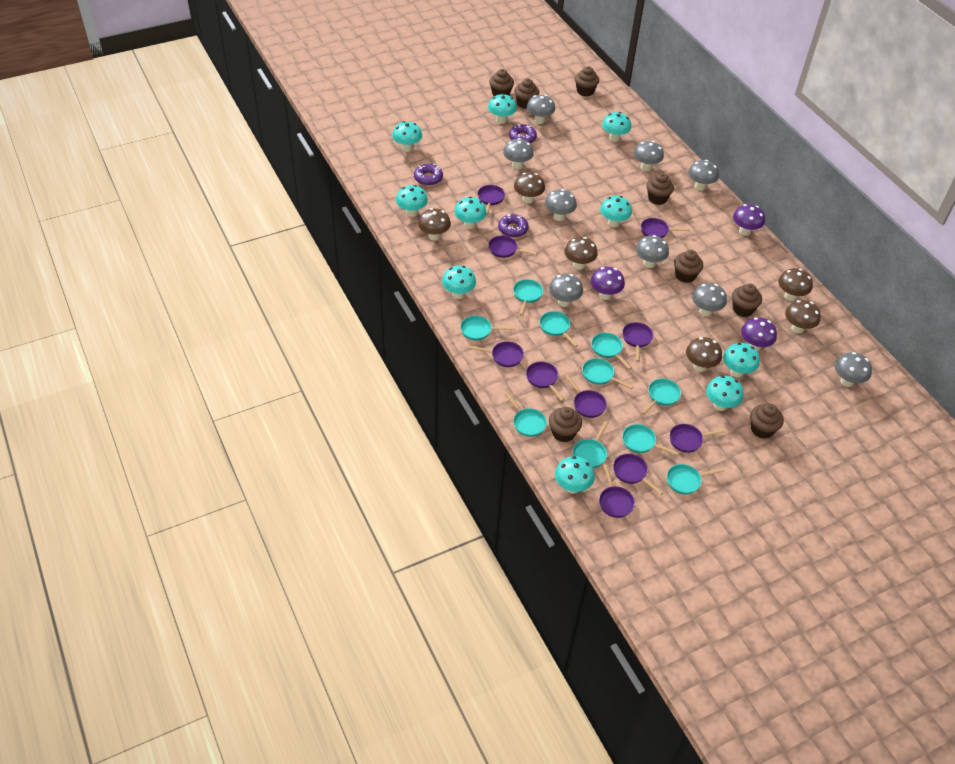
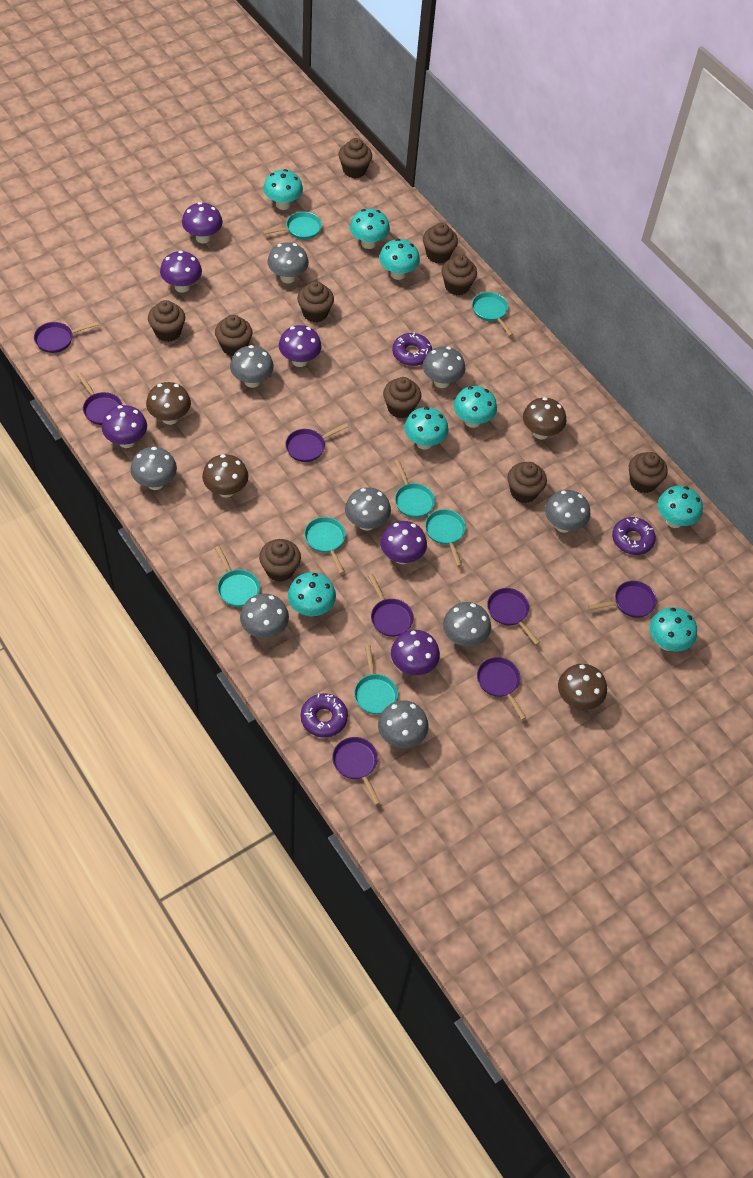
brown cupcake: 8 -> 10
brown mushroom: 6 -> 4
purple mushroom: 3 -> 6
purple pan: 10 -> 8
turquoise mushroom: 10 -> 8
turquoise pan: 10 -> 7

